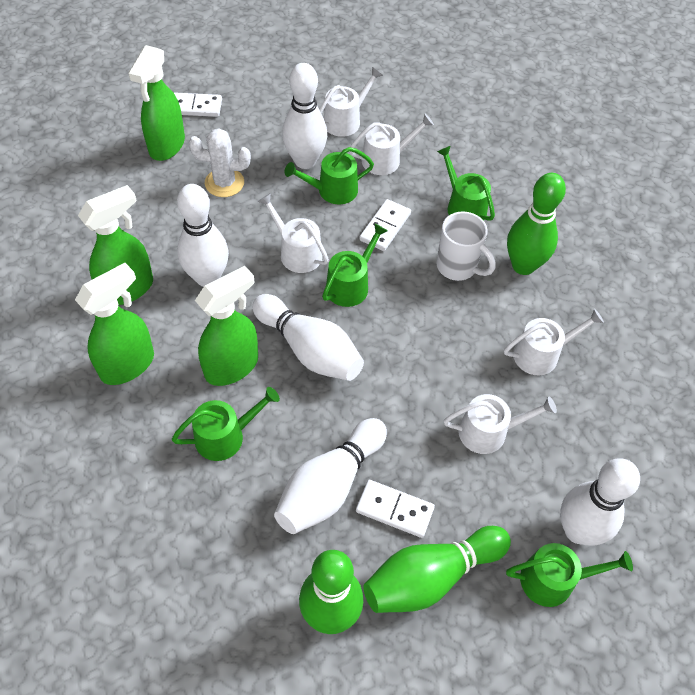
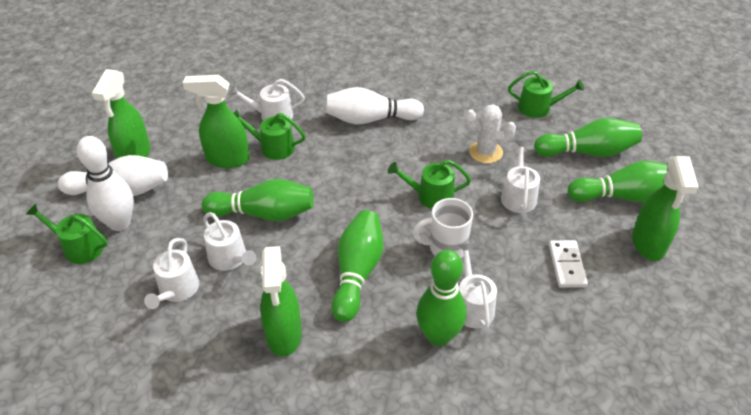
green bowling pin: 3 -> 5
green watering can: 5 -> 4
white bowling pin: 5 -> 3
white domino: 3 -> 1

